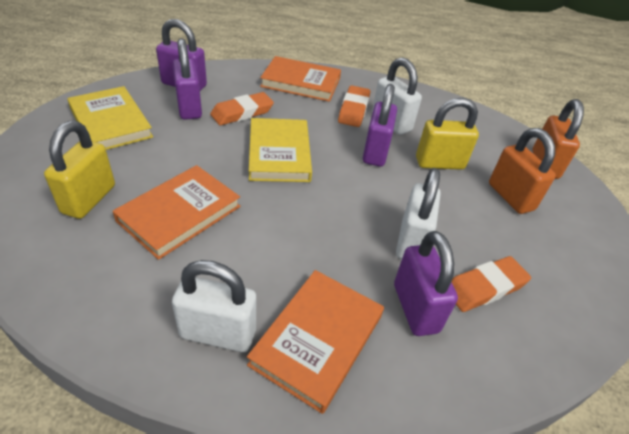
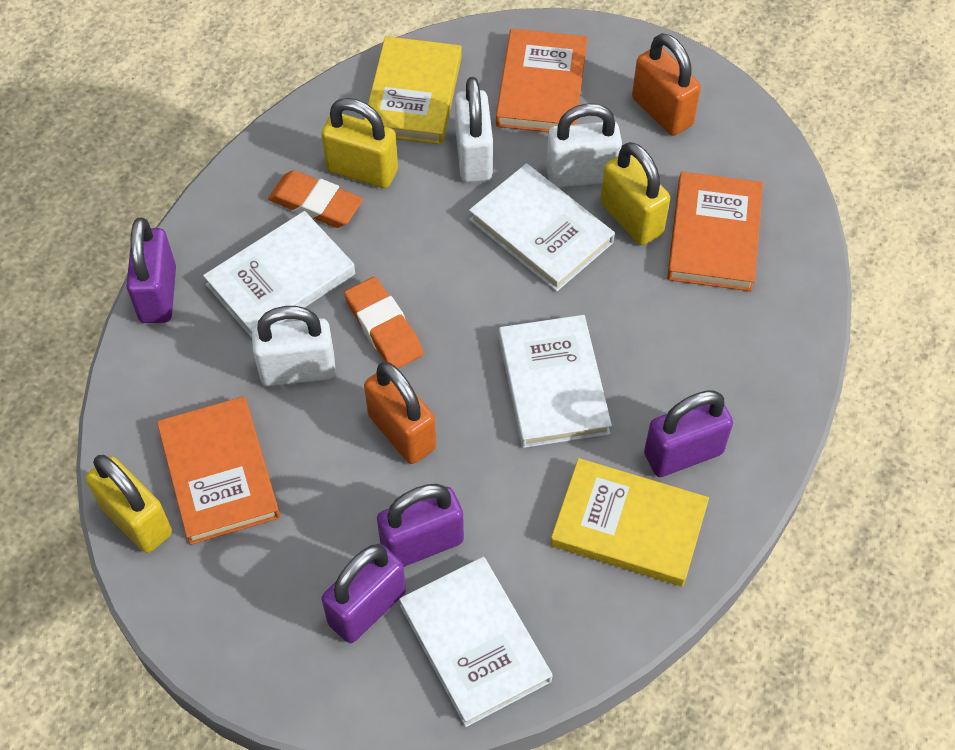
orange eraser: 3 -> 2
white book: 0 -> 4
yellow padlock: 2 -> 3

